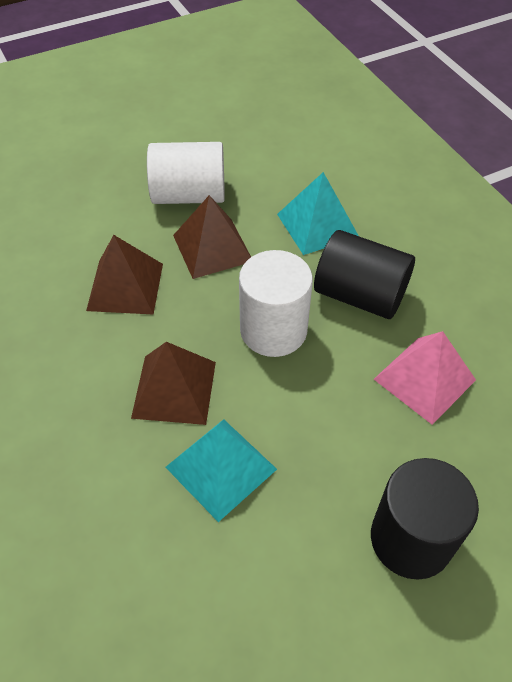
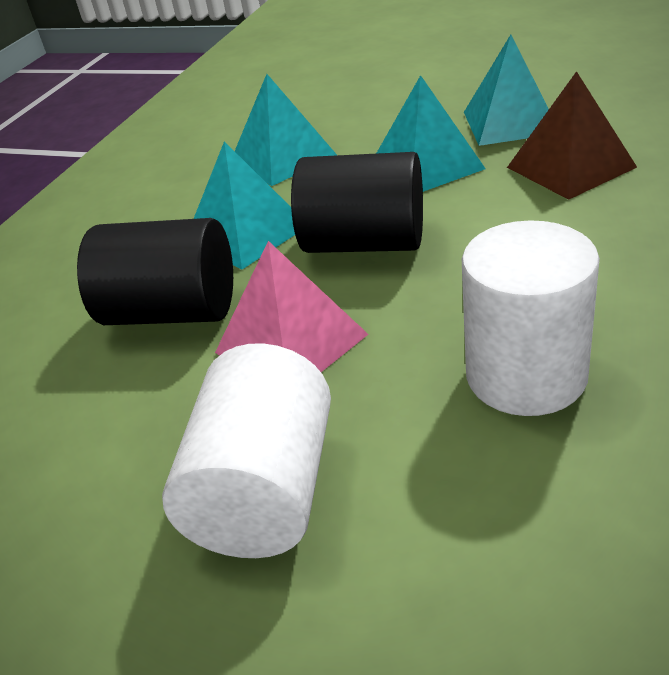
brown pyramid: 3 -> 1
turquoise pyramid: 2 -> 4

